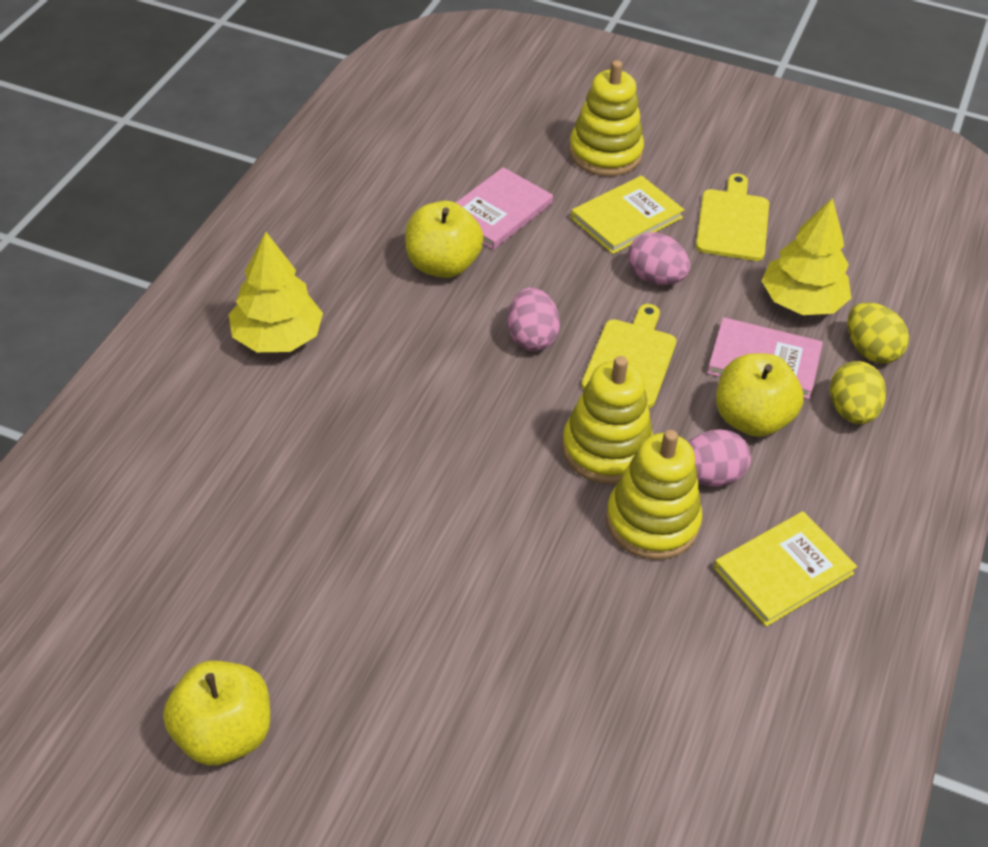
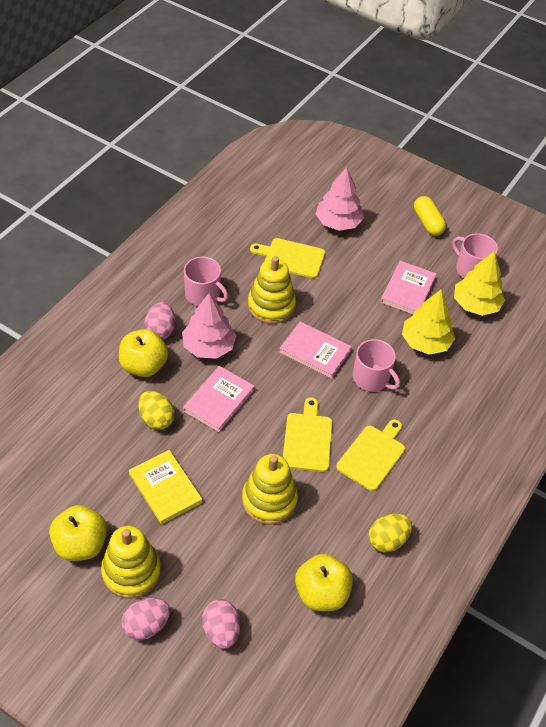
pink book: 2 -> 3
pink mug: 0 -> 3
pink tree: 0 -> 2
yellow book: 2 -> 1
yellow capsule: 0 -> 1
yellow cutting board: 2 -> 3

